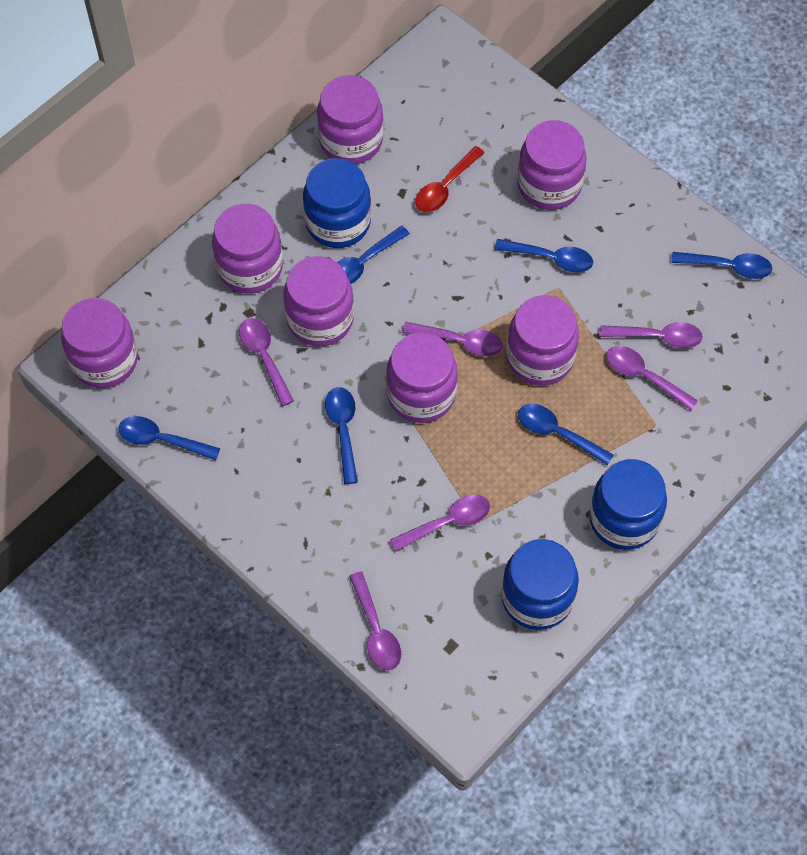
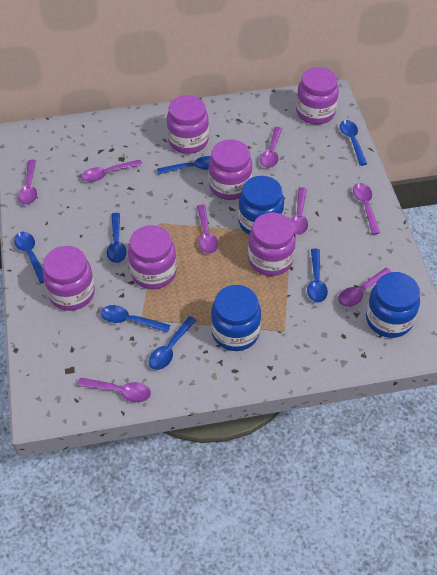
blue spoon: 6 -> 7
purple jar: 7 -> 6
purple spoon: 6 -> 8
red spoon: 1 -> 0

